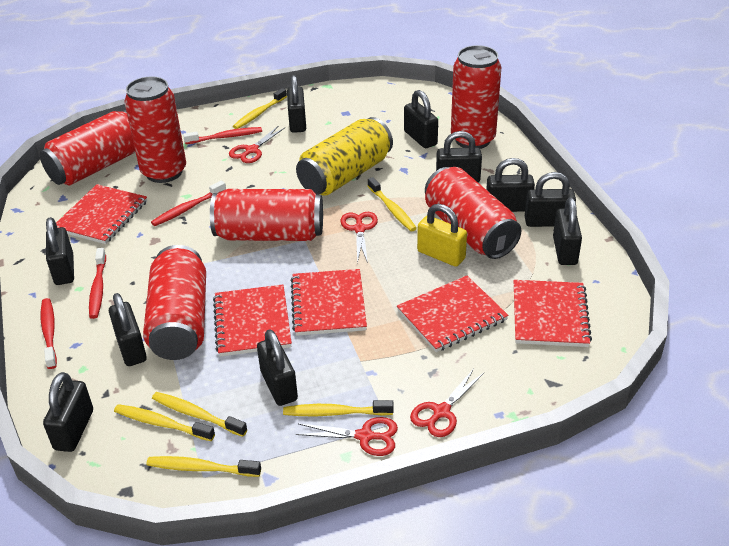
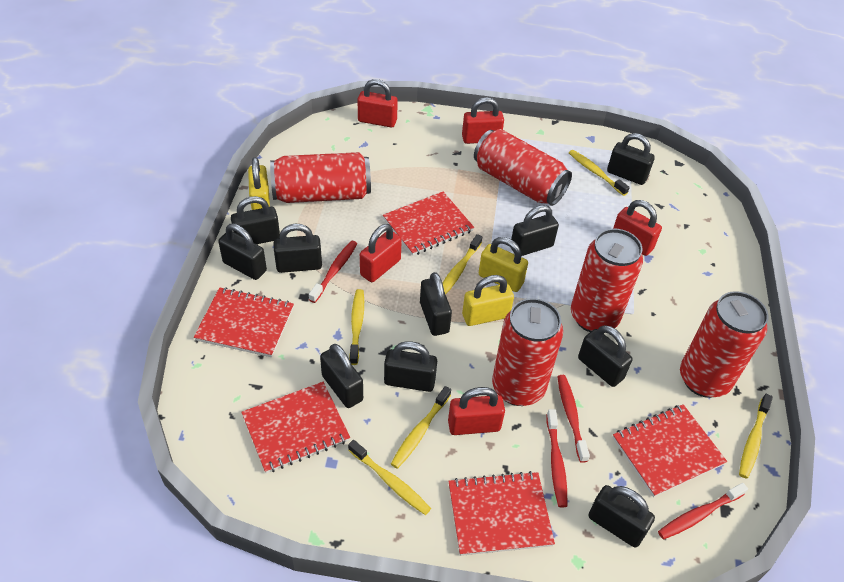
red can: 6 -> 5
red padlock: 0 -> 5
red scissors: 4 -> 0
yellow can: 1 -> 0
yellow padlock: 1 -> 3

